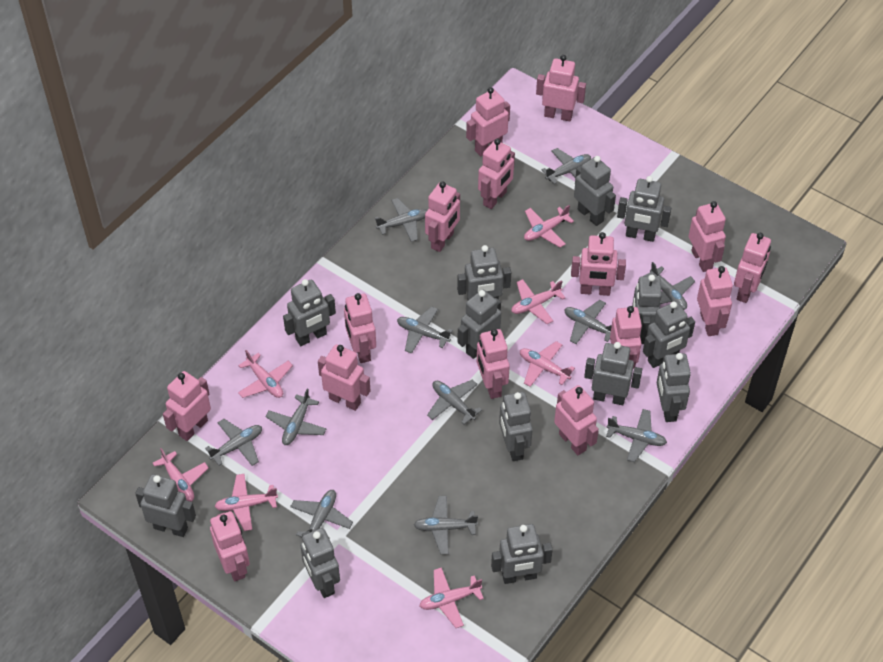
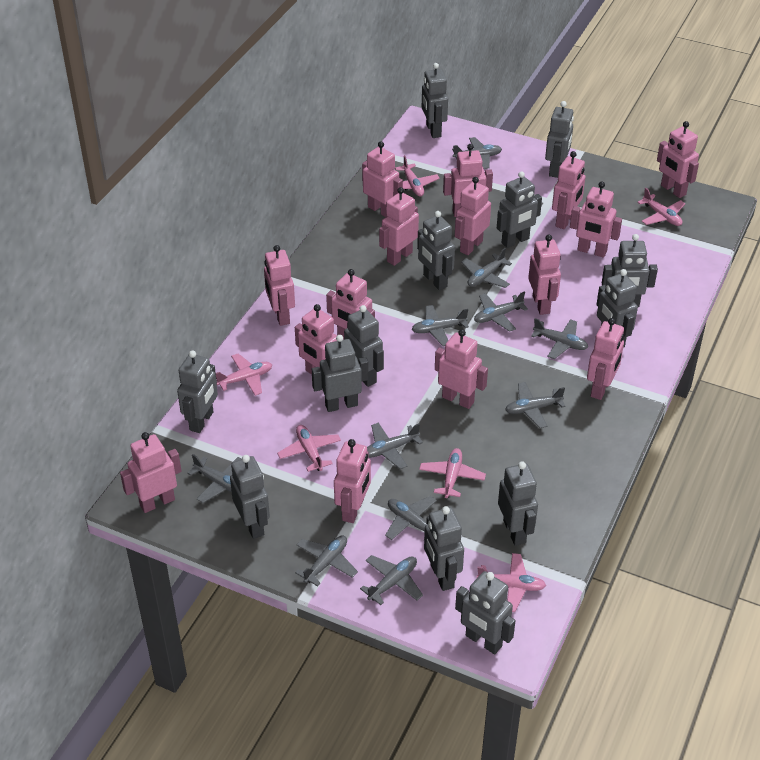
pink plane: 7 -> 6

